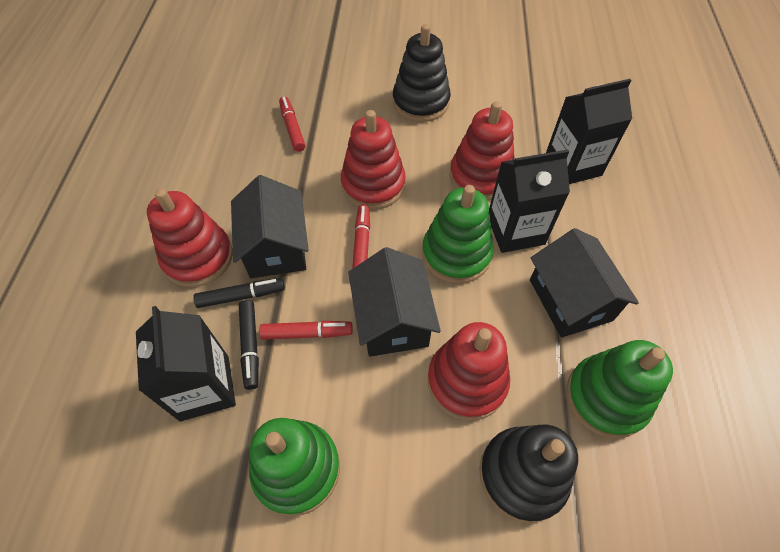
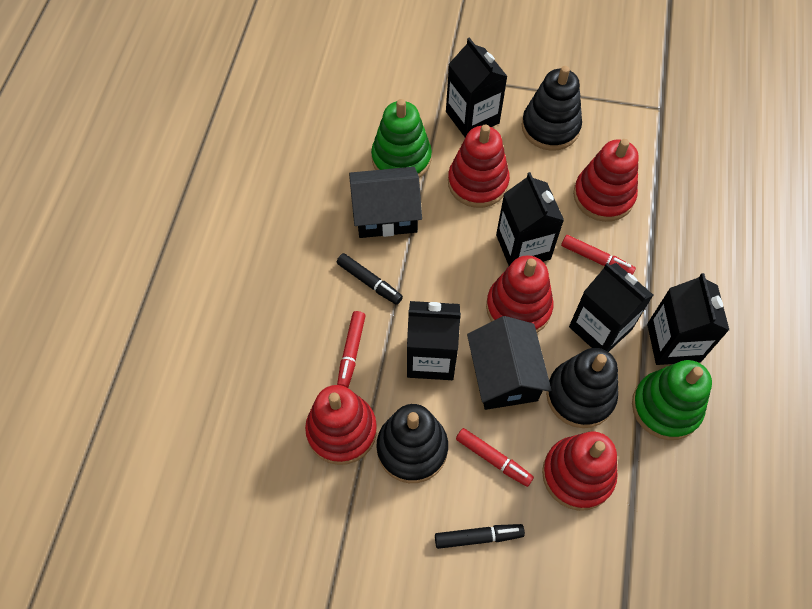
black carton: 3 -> 5
black house: 3 -> 2
black stacking toy: 2 -> 3
green stacking toy: 3 -> 2
red stacking toy: 4 -> 5

